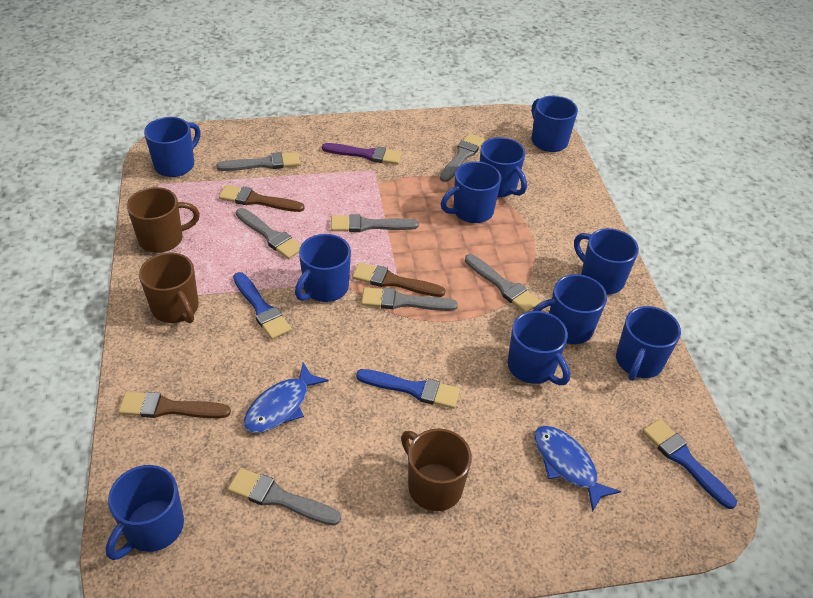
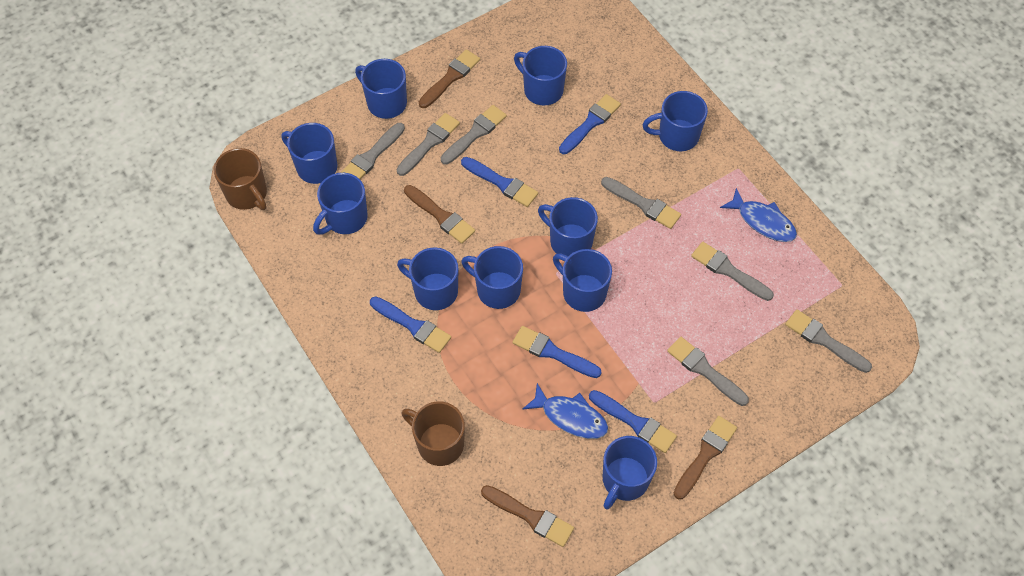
blue brush: 3 -> 5
brown brush: 3 -> 4
brown mug: 3 -> 2
purple brush: 1 -> 0

